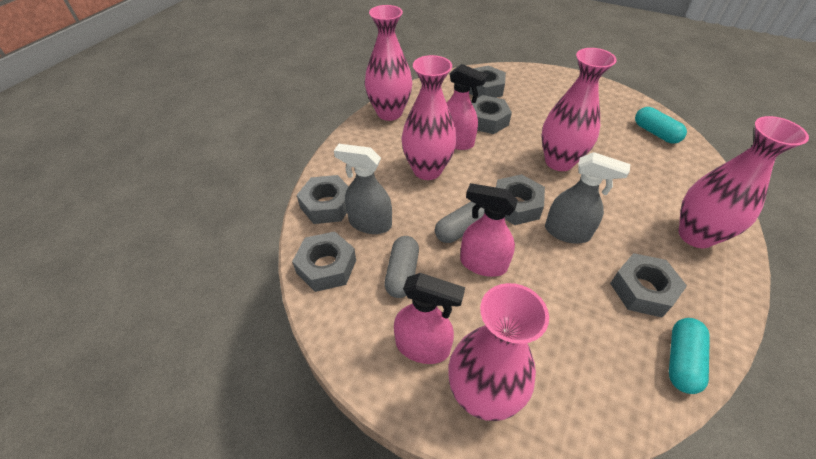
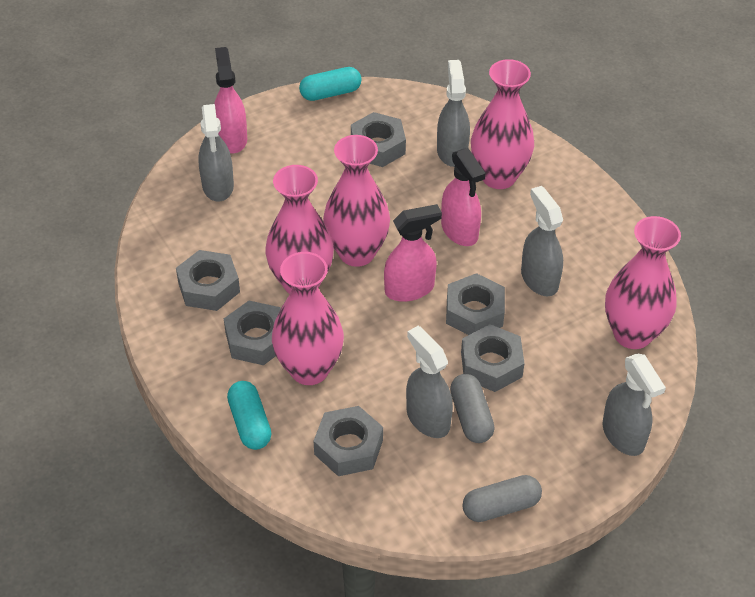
grey spray bottle: 2 -> 5

